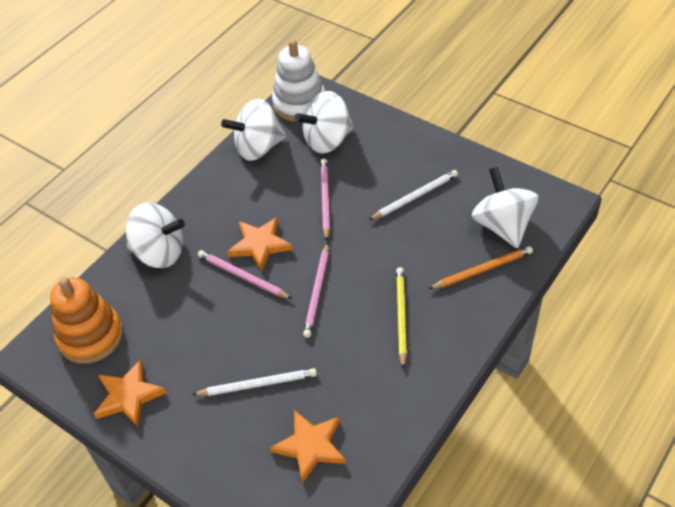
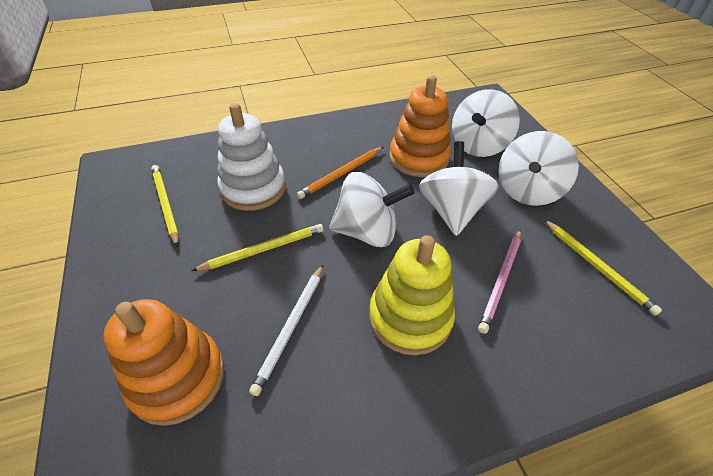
orange stacking toy: 1 -> 2
orange star: 3 -> 0
pink pencil: 3 -> 1
white pencil: 2 -> 1
yellow pencil: 1 -> 3
yellow stacking toy: 0 -> 1

